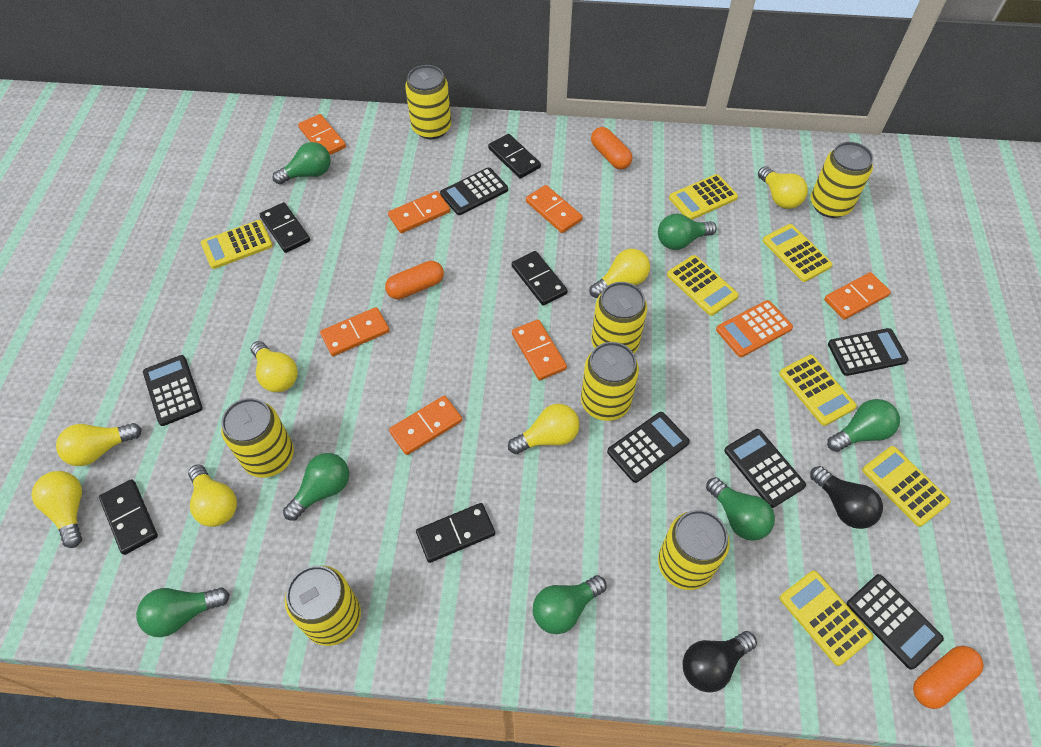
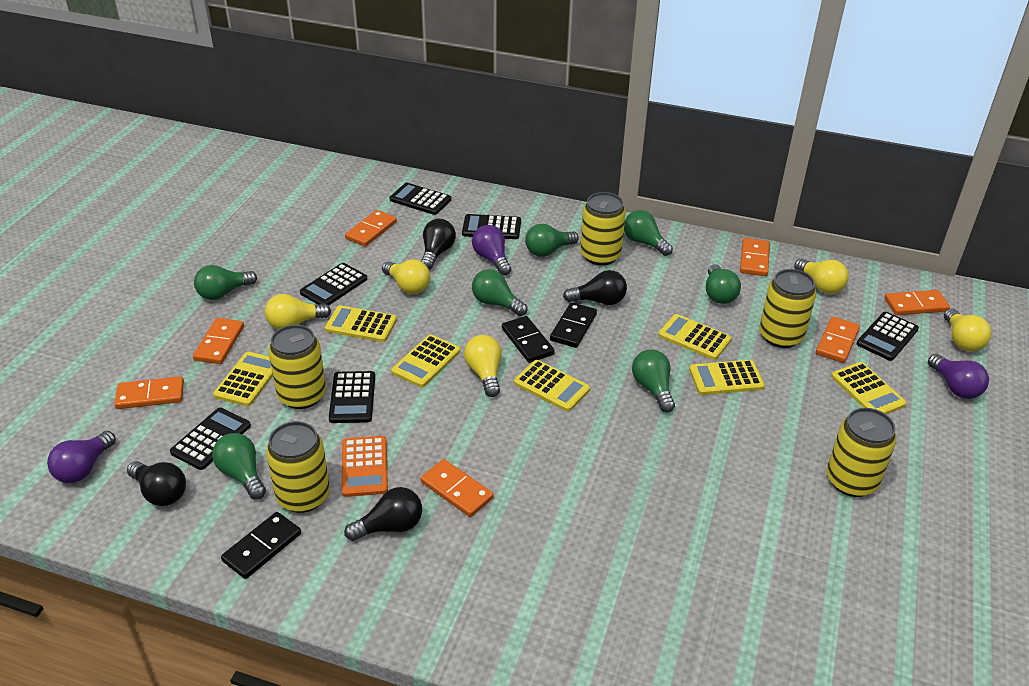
black domino: 5 -> 3
black light bulb: 2 -> 4
orange capsule: 3 -> 0
purple light bulb: 0 -> 3
yellow can: 7 -> 5
yellow light bulb: 7 -> 5

